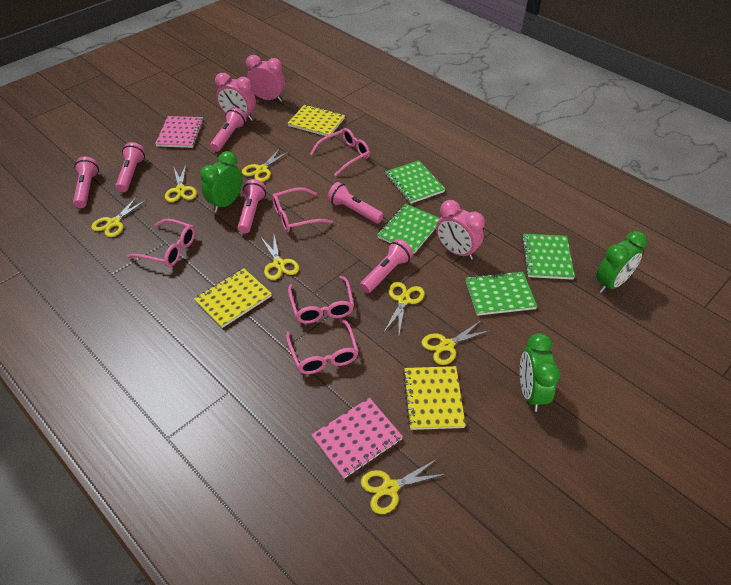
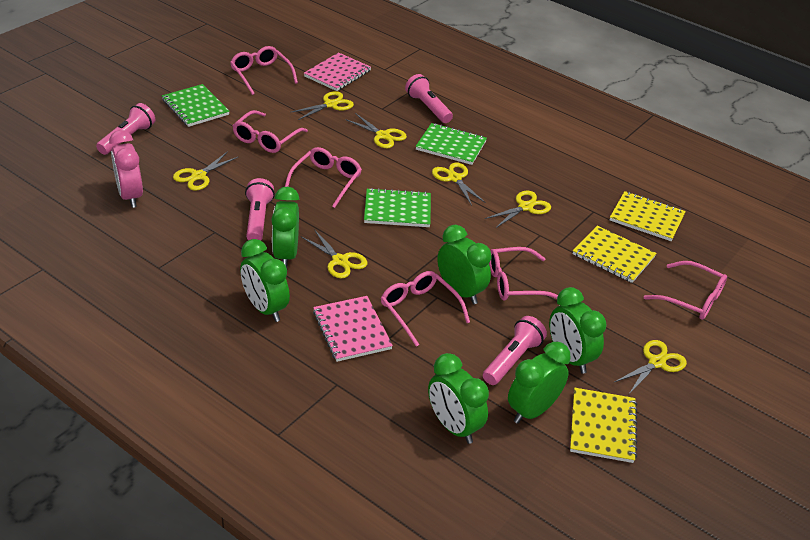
green clock: 3 -> 6
green notebook: 4 -> 3
pink clock: 3 -> 1
pink flashlight: 6 -> 4
pink glasses: 5 -> 6

